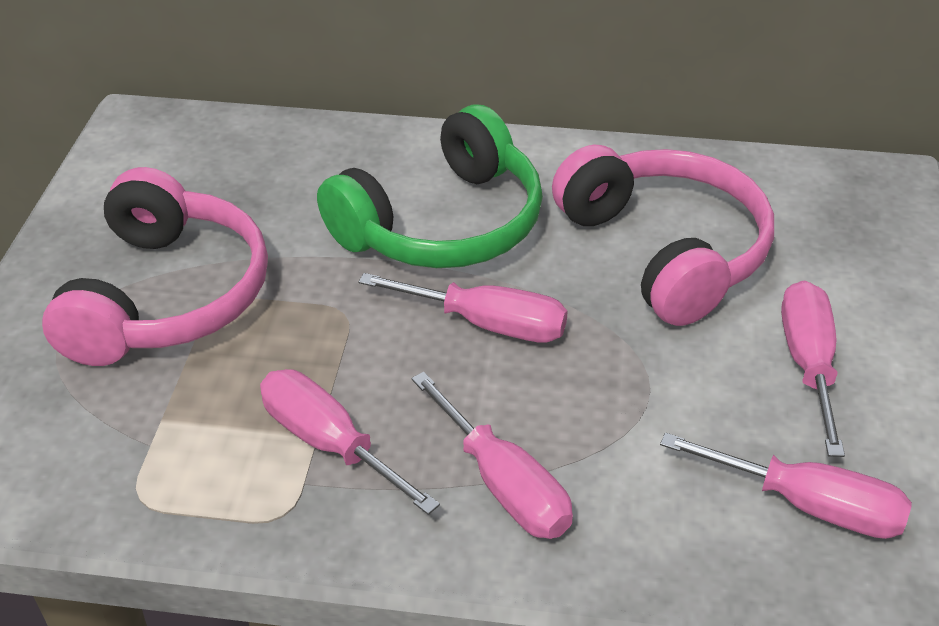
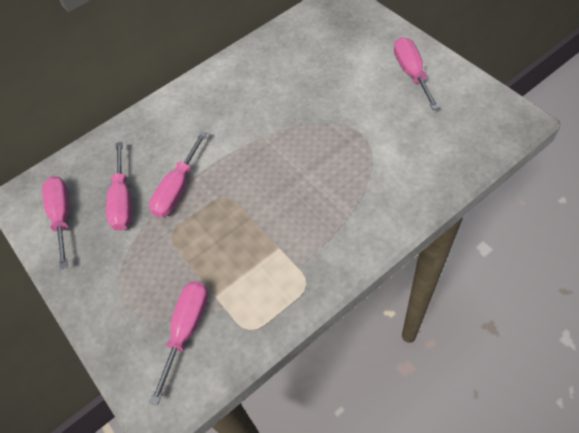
green headphones: 1 -> 0
pink headphones: 2 -> 0

